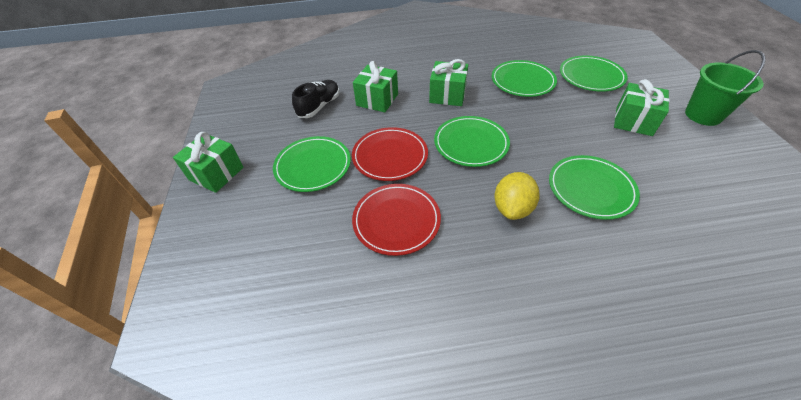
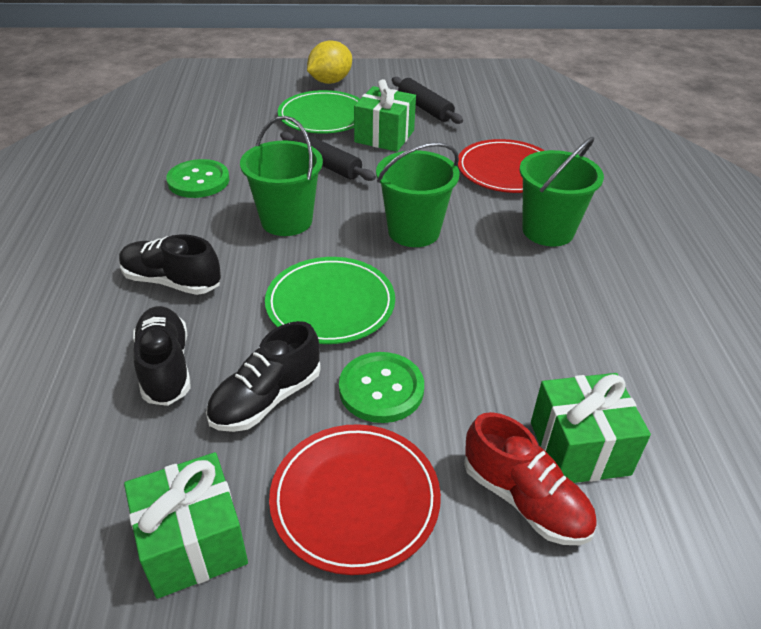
black rolling pin: 0 -> 2
black shoe: 1 -> 3
green bucket: 1 -> 3
green button: 0 -> 2
green gift: 4 -> 3
green plate: 5 -> 2
red shoe: 0 -> 1

